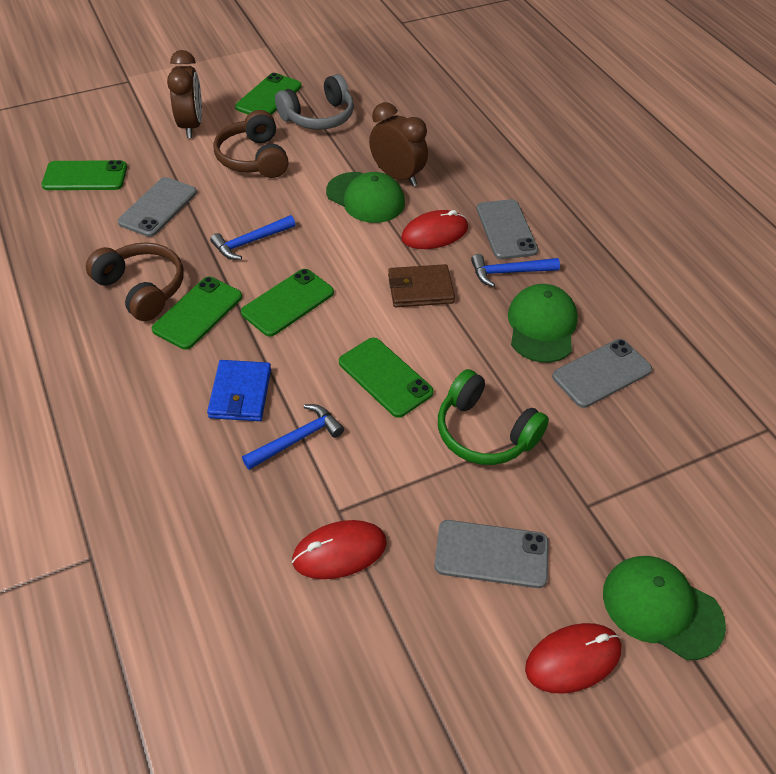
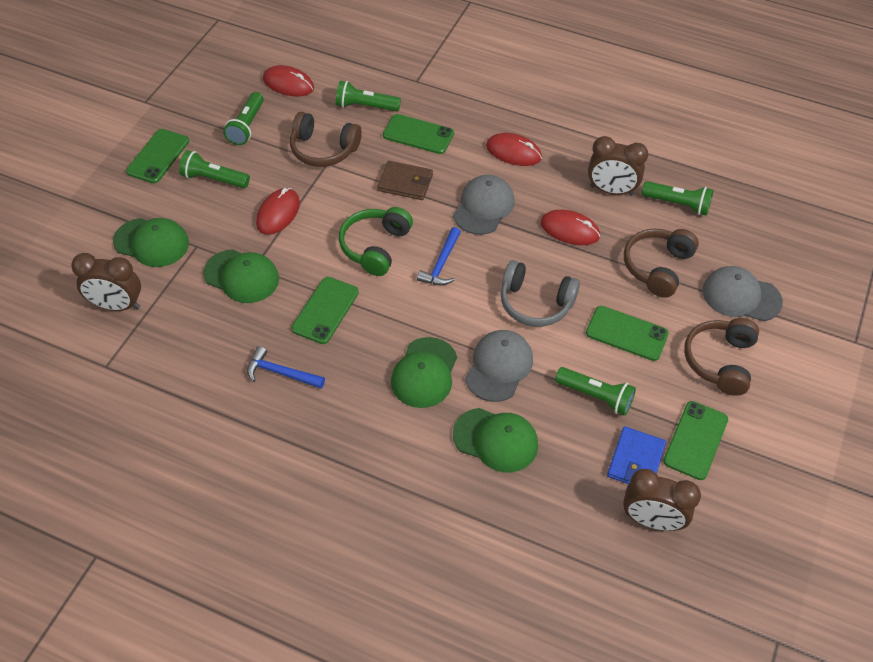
blue hammer: 3 -> 2
brown clock: 2 -> 3
brown headphones: 2 -> 3
green cap: 3 -> 4
green flashlight: 0 -> 5
grey cap: 0 -> 3
grey phone: 4 -> 0
red mouse: 3 -> 4

